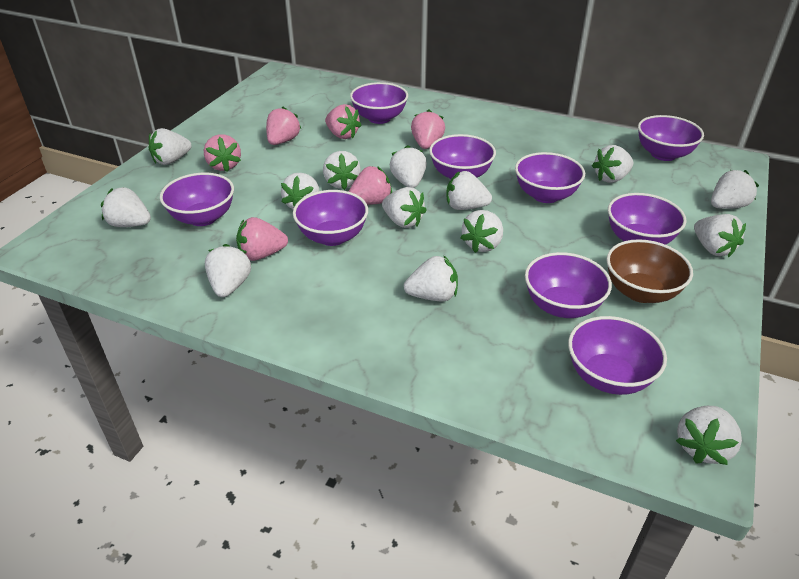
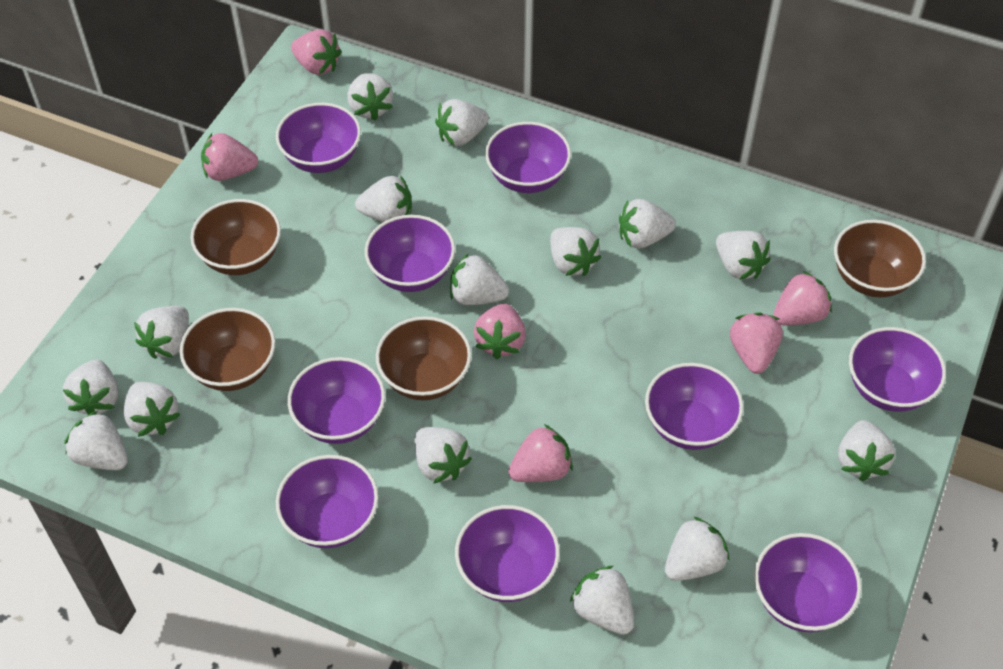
brown bowl: 1 -> 4
white strawberry: 14 -> 15

